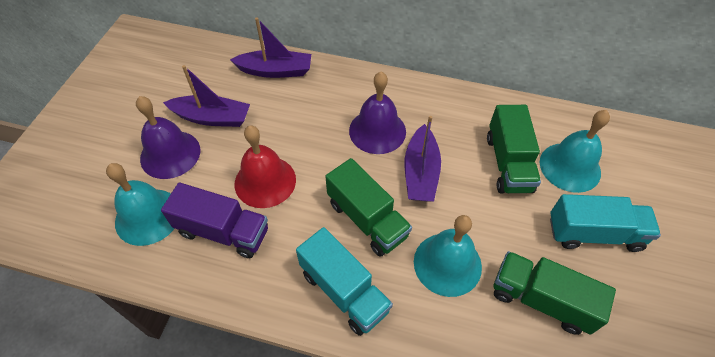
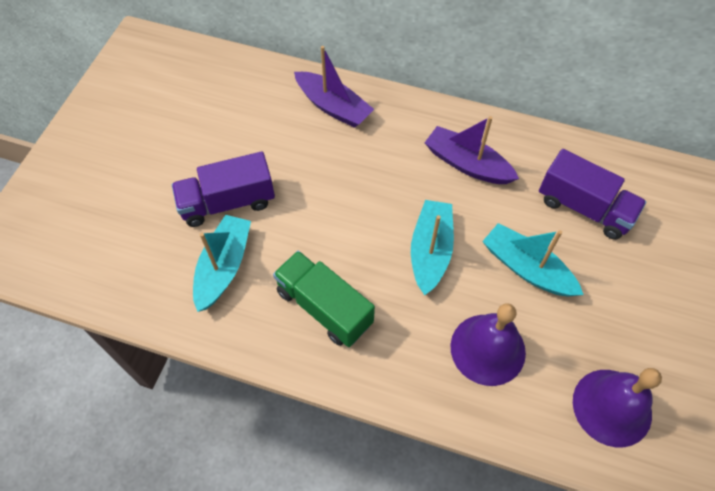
green truck: 3 -> 1
purple boat: 3 -> 2
purple truck: 1 -> 2
red bell: 1 -> 0
turquoise bell: 3 -> 0
turquoise boat: 0 -> 3
turquoise truck: 2 -> 0

